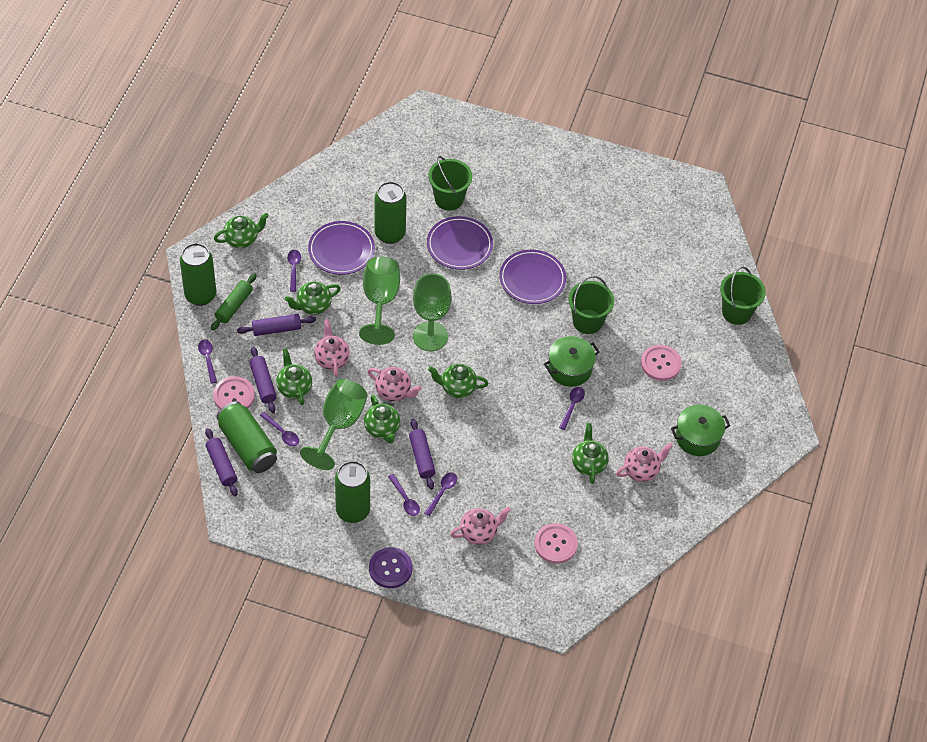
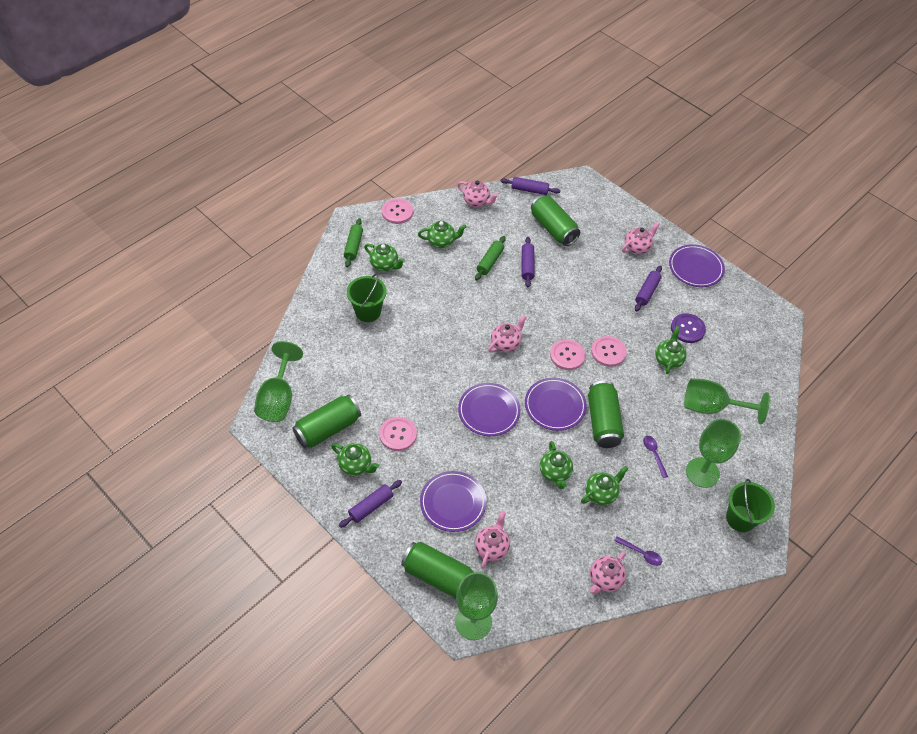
green bucket: 3 -> 2
green goblet: 3 -> 4
green pot: 2 -> 0
green rolling pin: 1 -> 2
pink button: 3 -> 4
pink teapot: 4 -> 5
purple plate: 3 -> 4
purple spoon: 6 -> 2

